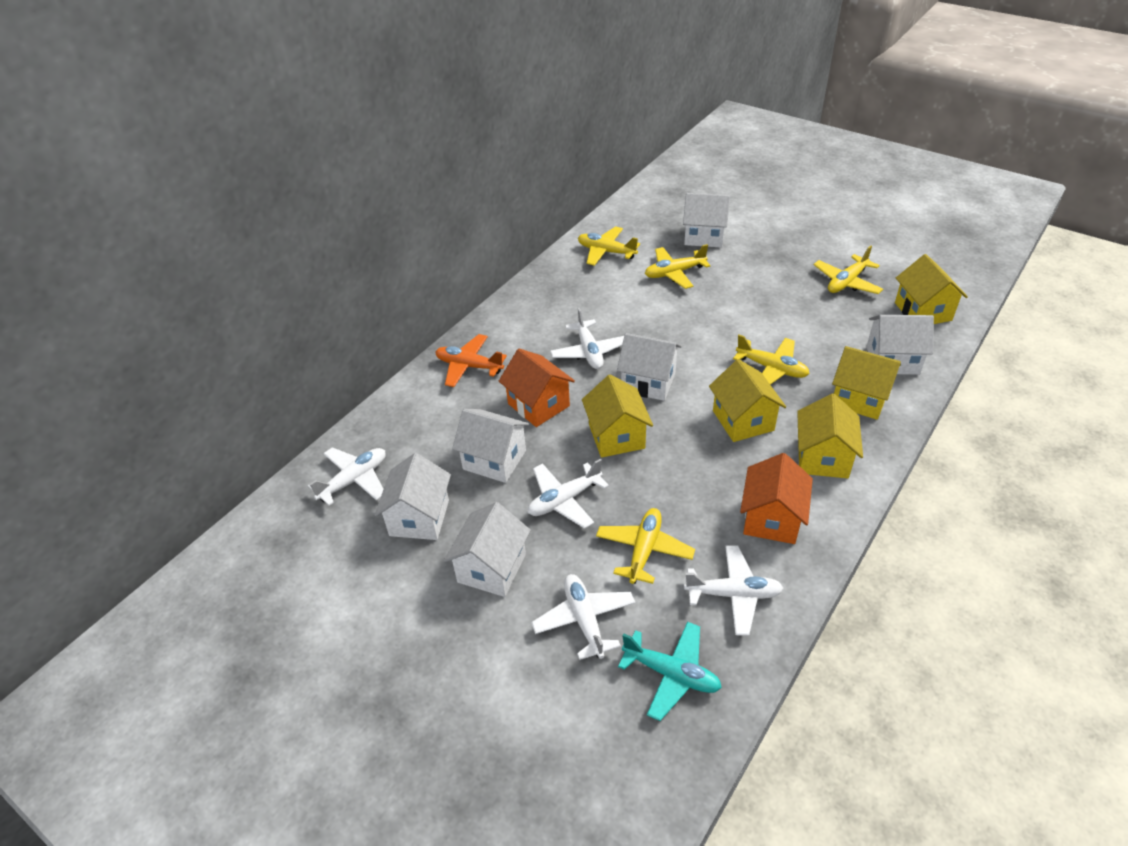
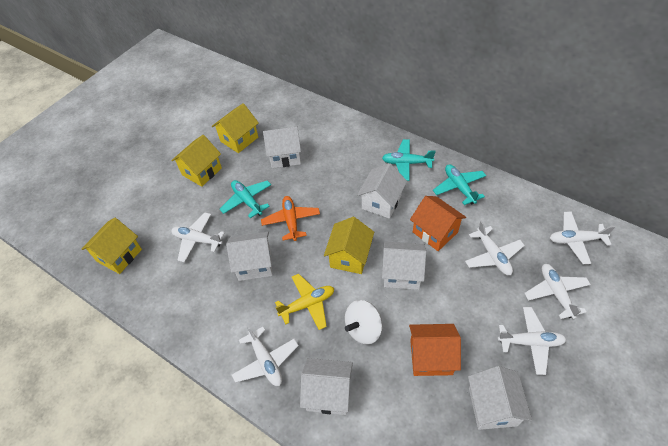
turquoise plane: 1 -> 3
white plane: 5 -> 6
white spinning top: 0 -> 1
yellow house: 5 -> 4
yellow plane: 5 -> 1

